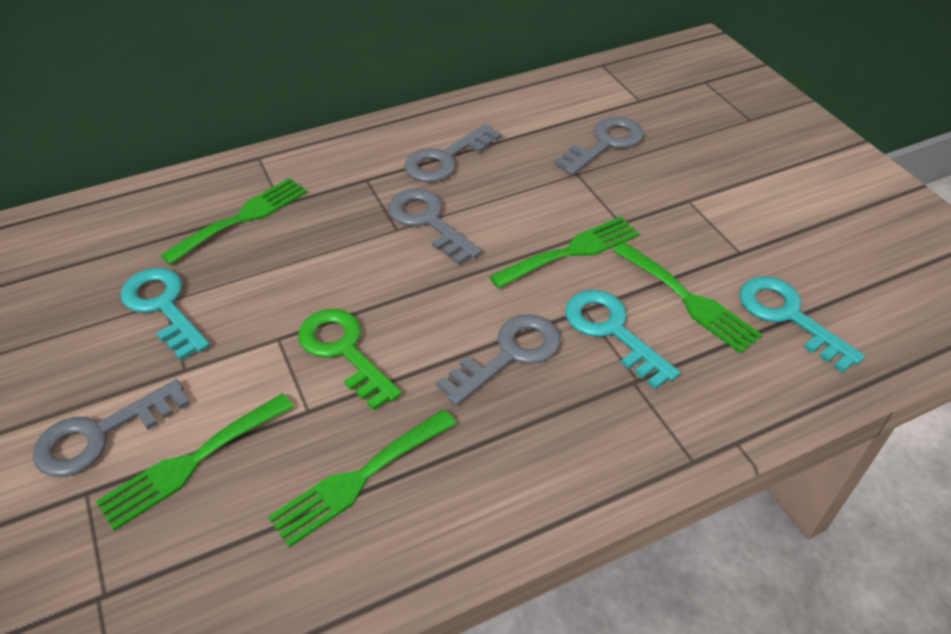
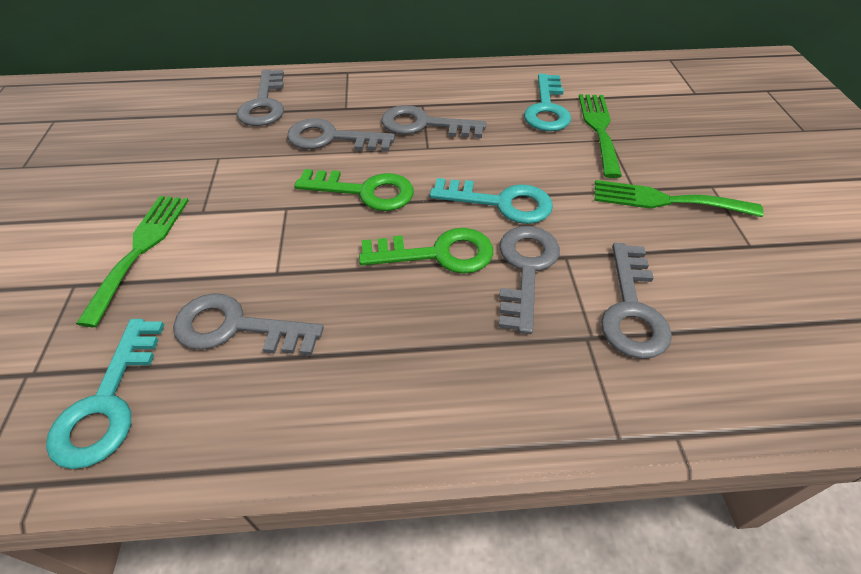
green fork: 5 -> 3
green key: 1 -> 2
grey key: 5 -> 6

